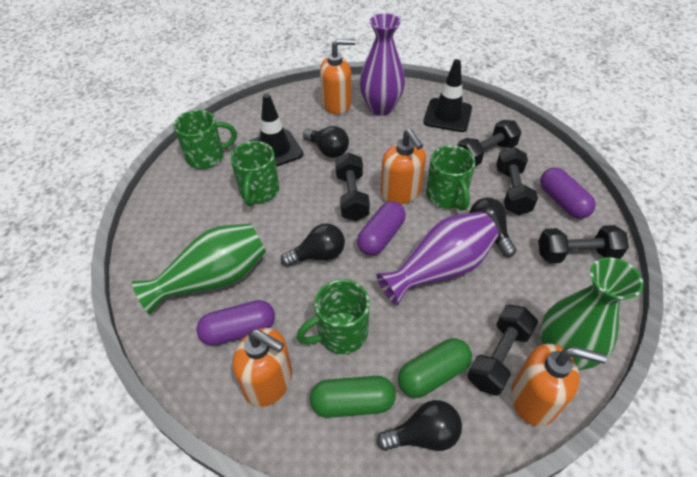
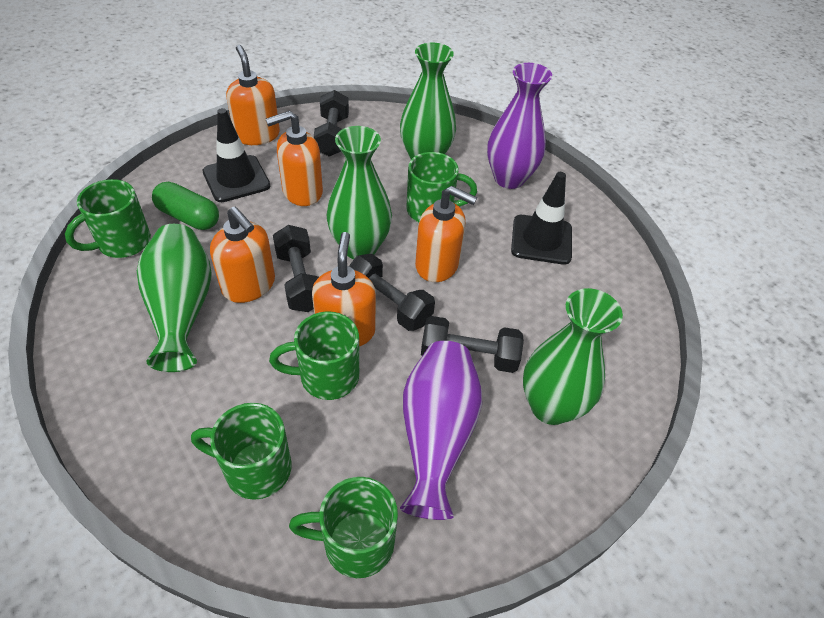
black dumbbell: 5 -> 4
black light bulb: 4 -> 0
green capsule: 2 -> 1
green mug: 4 -> 5
green vase: 2 -> 4
orange soap dispenser: 4 -> 5
purple capsule: 3 -> 0

